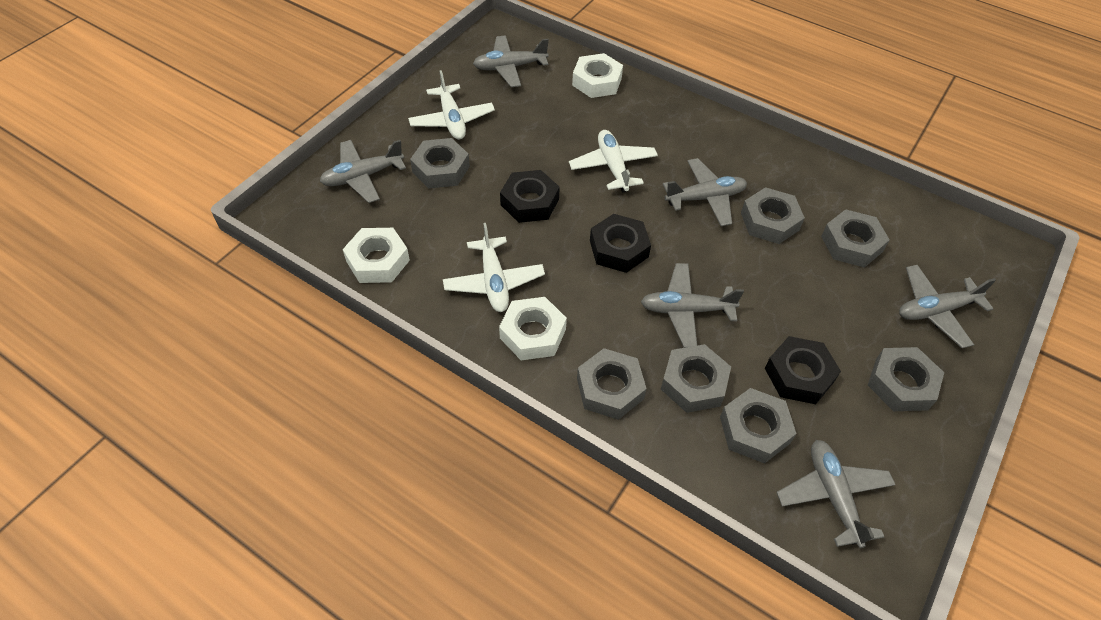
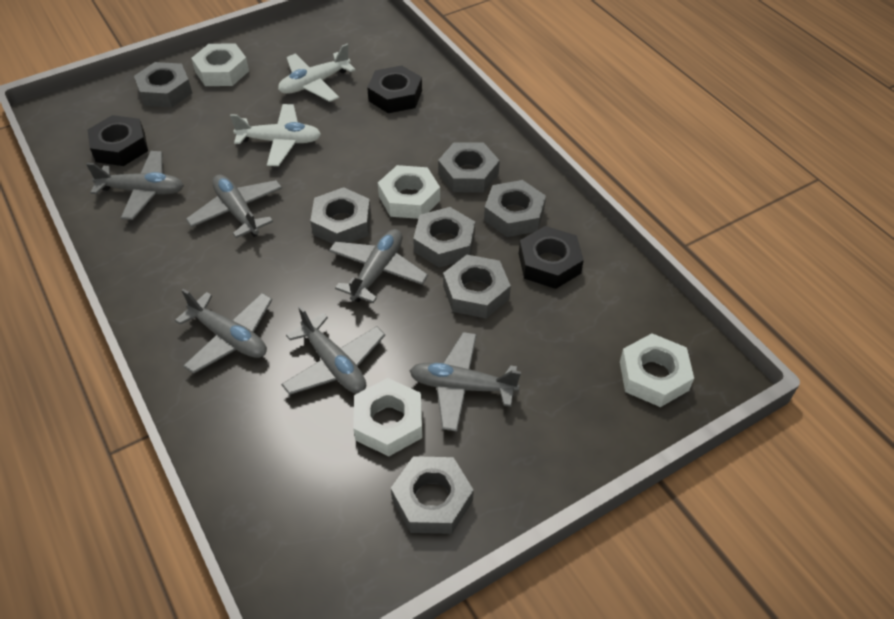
white nut: 3 -> 4
white plane: 3 -> 2

